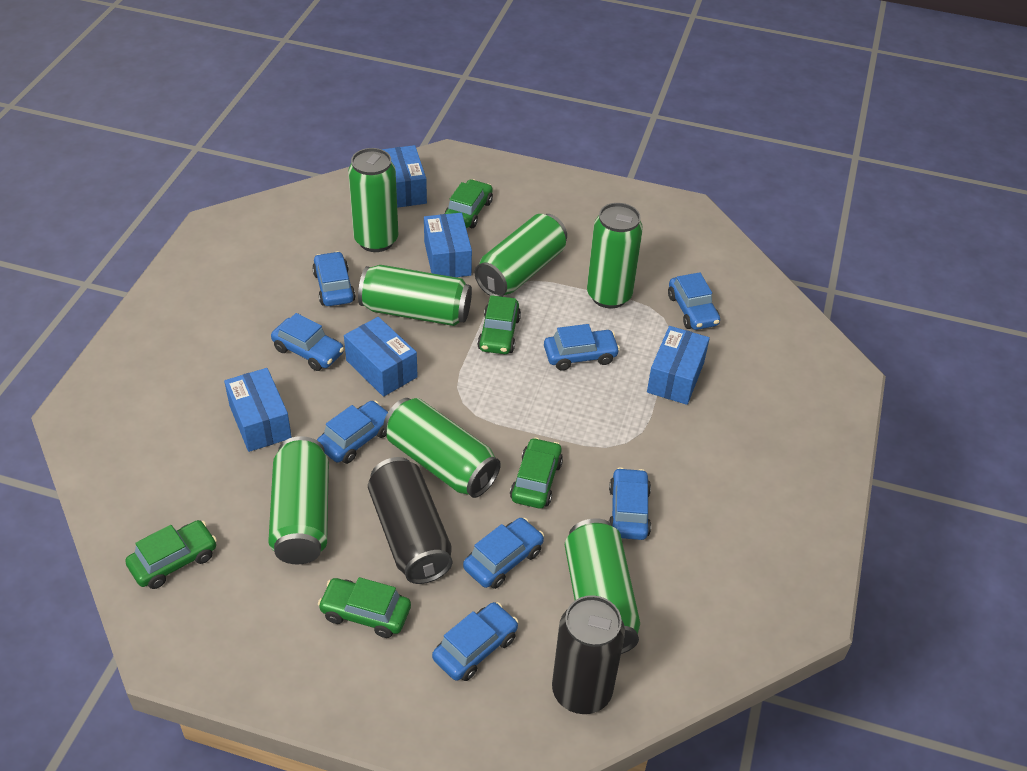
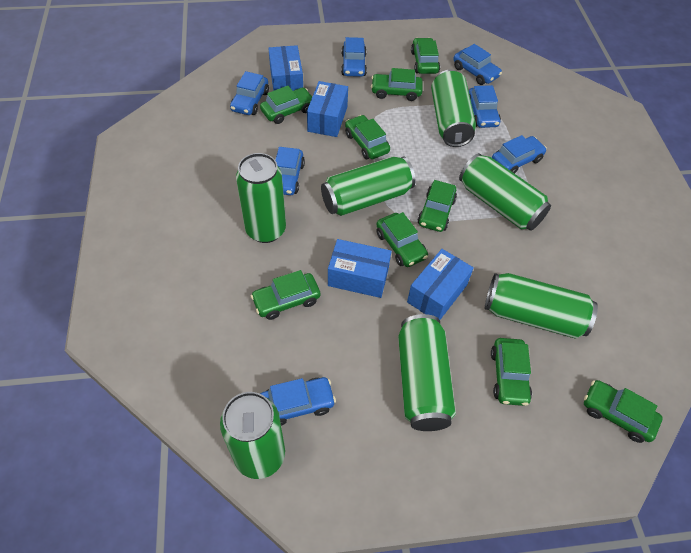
black can: 2 -> 0
blue box: 5 -> 4
blue car: 8 -> 7
green car: 5 -> 9

